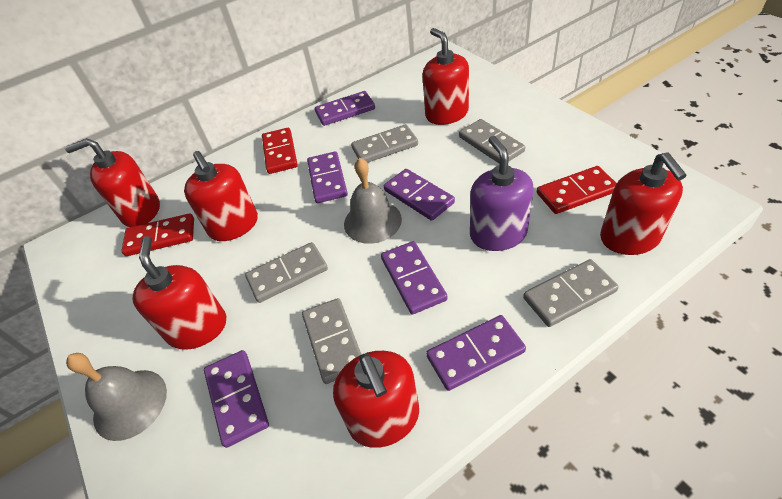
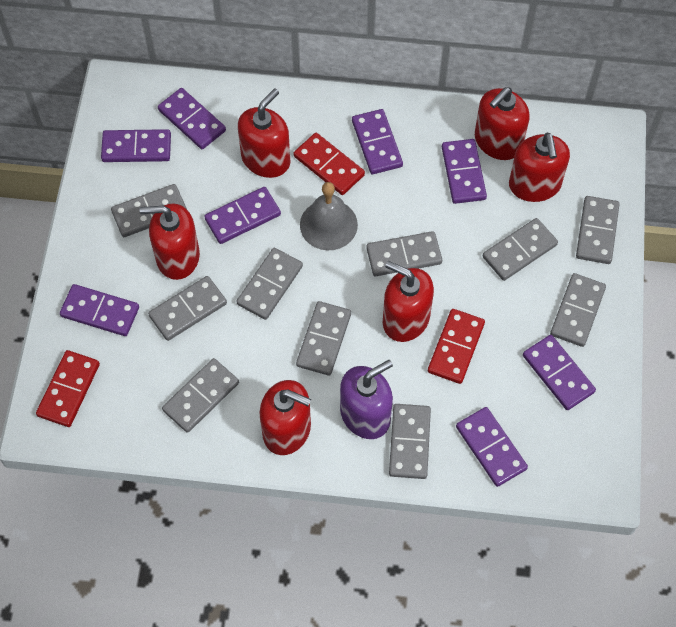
grey bell: 2 -> 1
grey domino: 5 -> 10
purple domino: 6 -> 8

